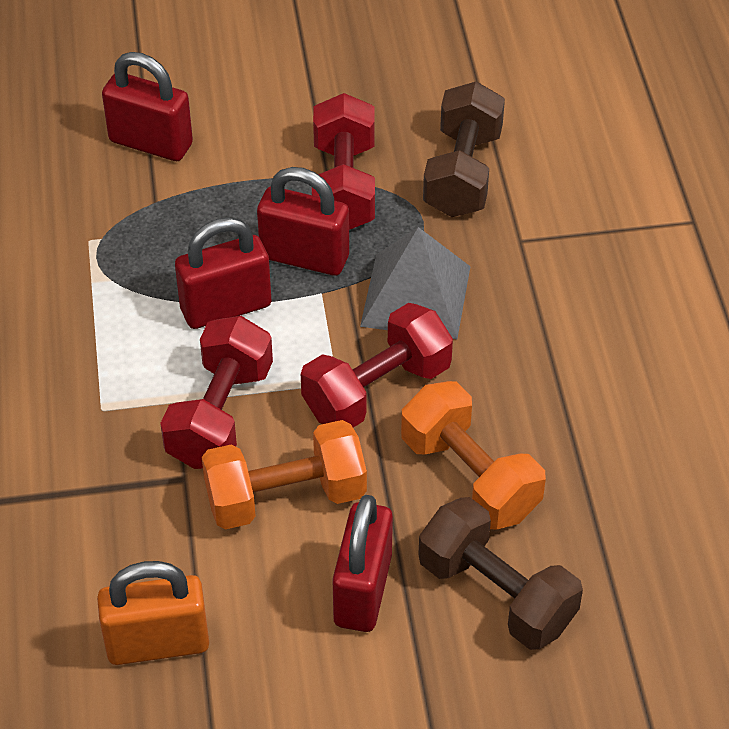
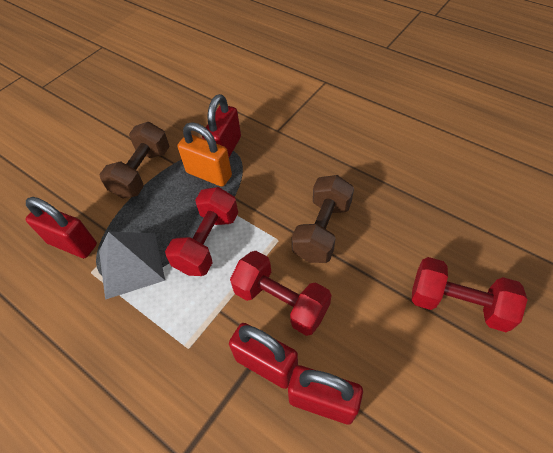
orange dumbbell: 2 -> 0

